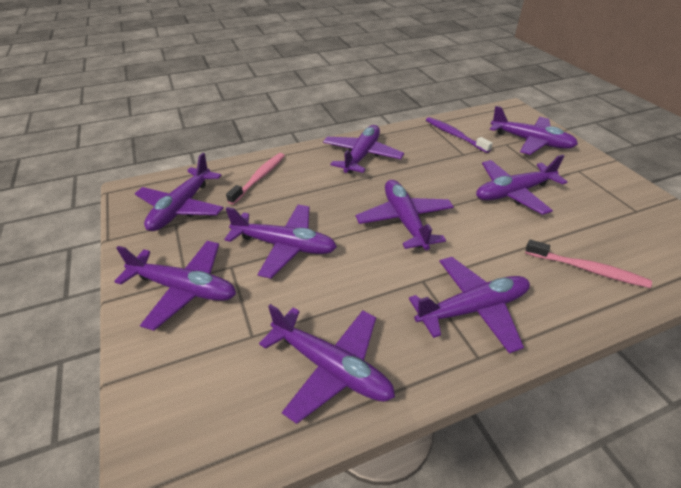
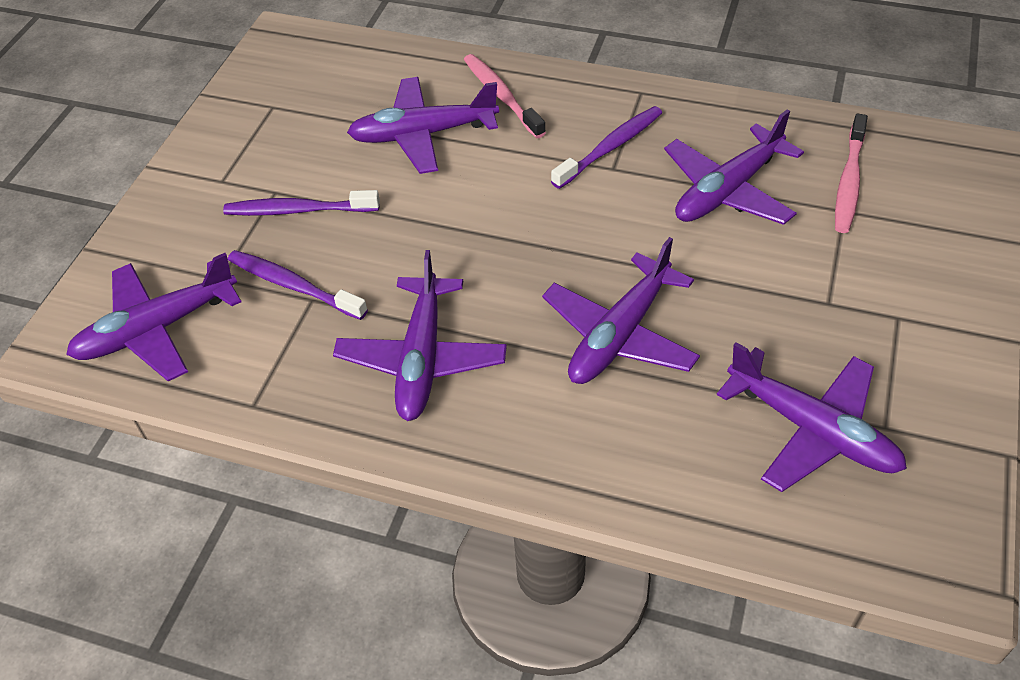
purple plane: 9 -> 6
purple toothbrush: 1 -> 3

